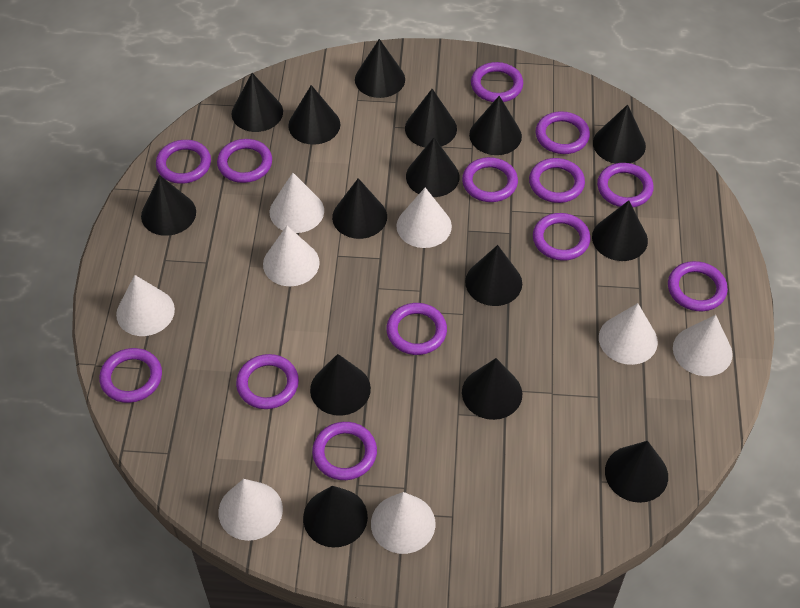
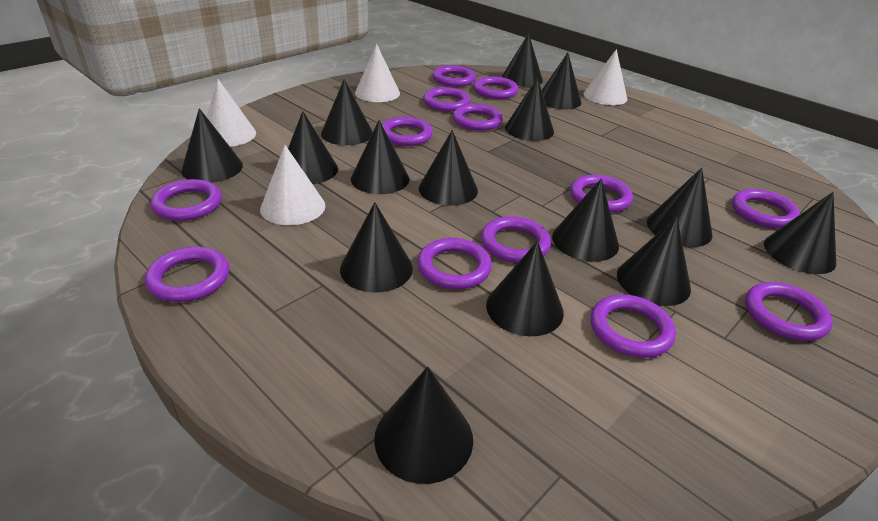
white cone: 8 -> 4

